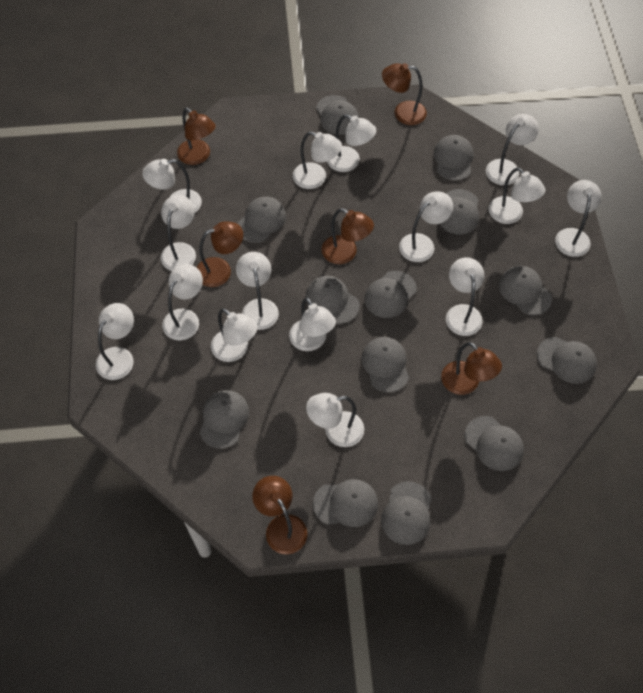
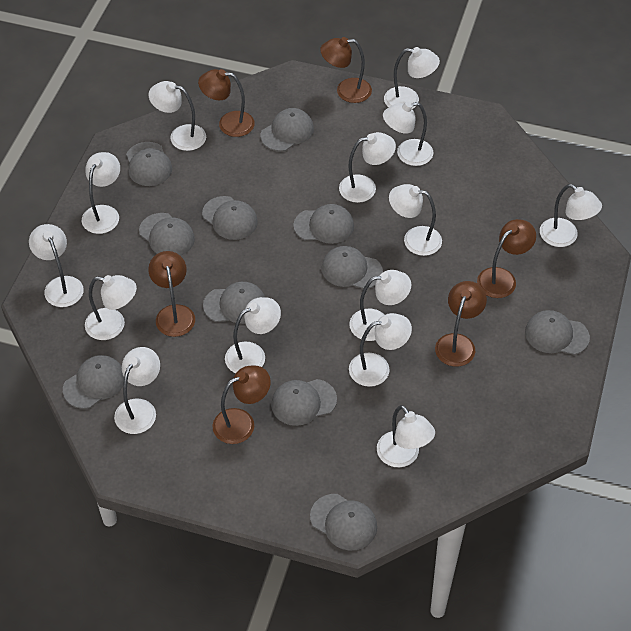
grey cap: 13 -> 11
white lamp: 15 -> 14

